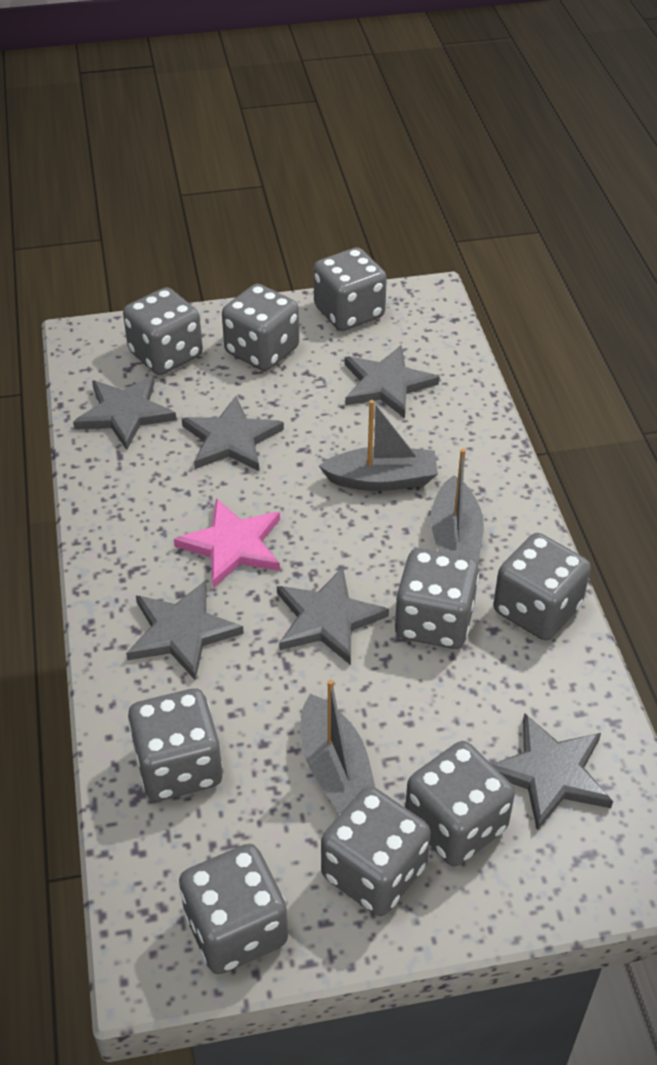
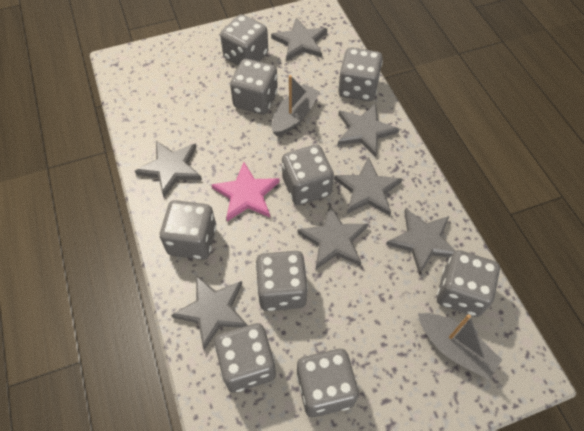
grey boat: 3 -> 2
grey star: 6 -> 7

